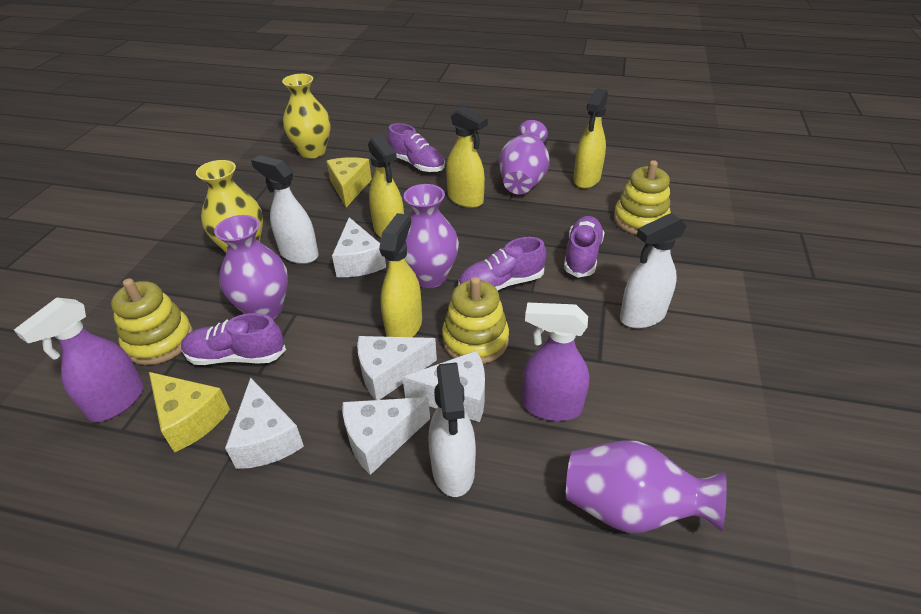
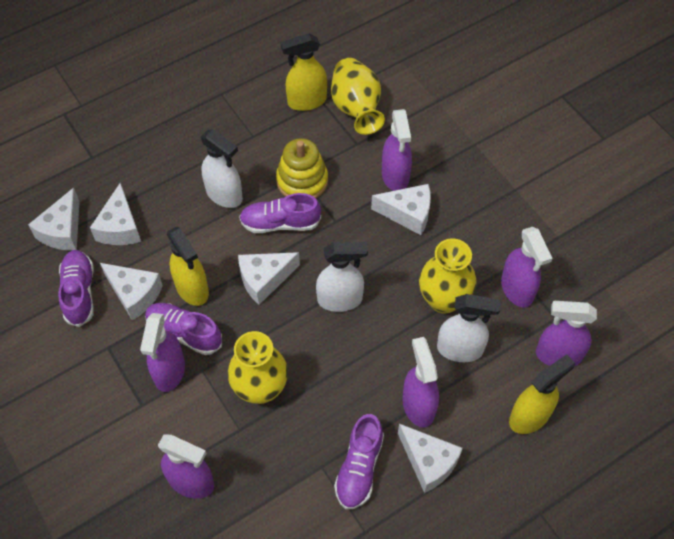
purple spray bottle: 2 -> 6
purple vase: 4 -> 0
white cheese: 5 -> 6
yellow cheese: 2 -> 0
yellow spray bottle: 4 -> 3
yellow stacking toy: 3 -> 1
yellow vase: 2 -> 3

